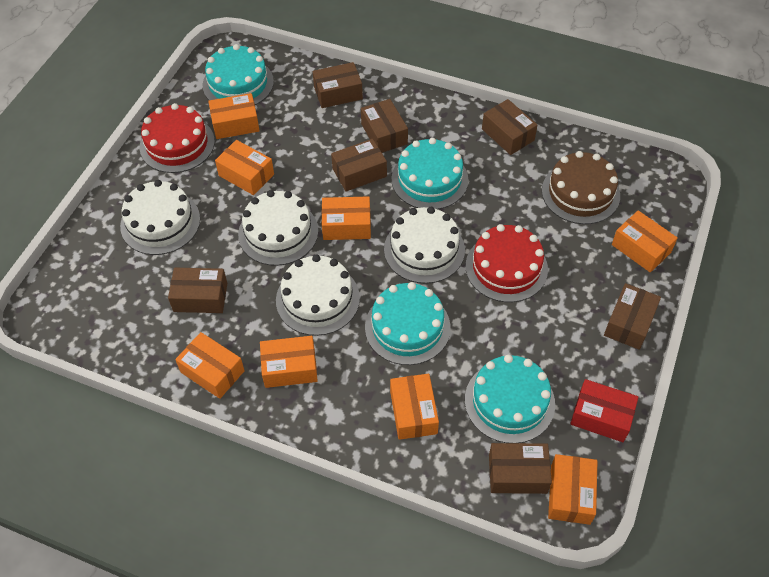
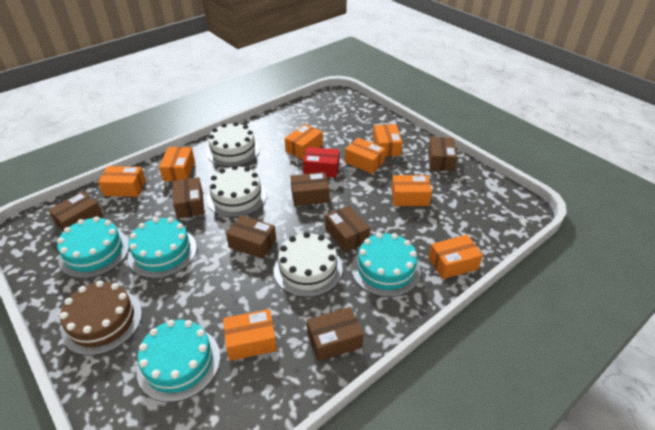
red cake: 2 -> 0
white cake: 4 -> 3

